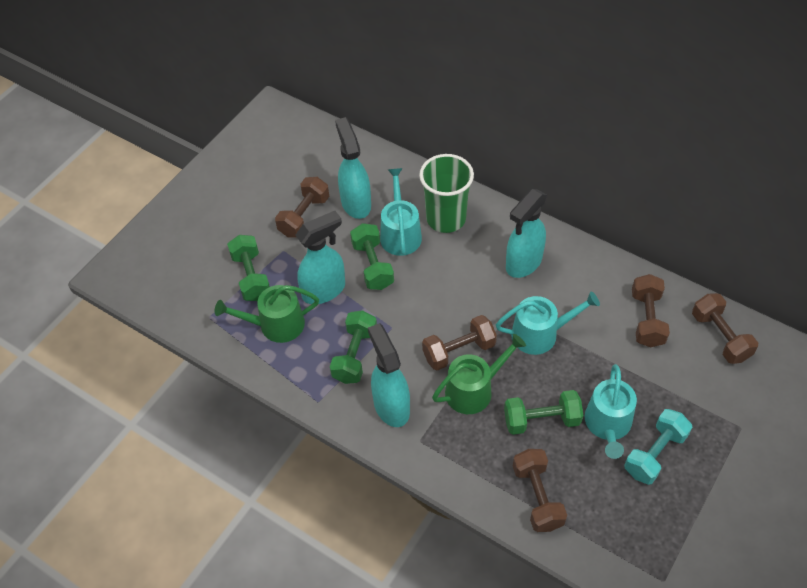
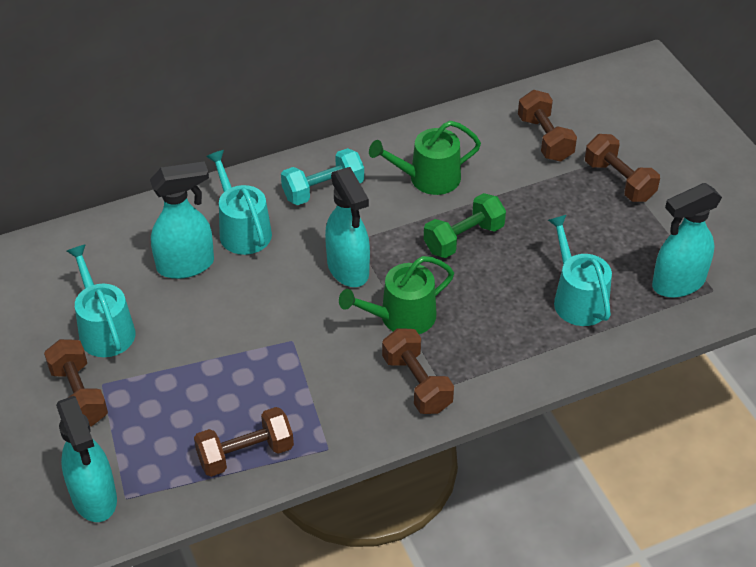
green cup: 1 -> 0
green dumbbell: 4 -> 1

